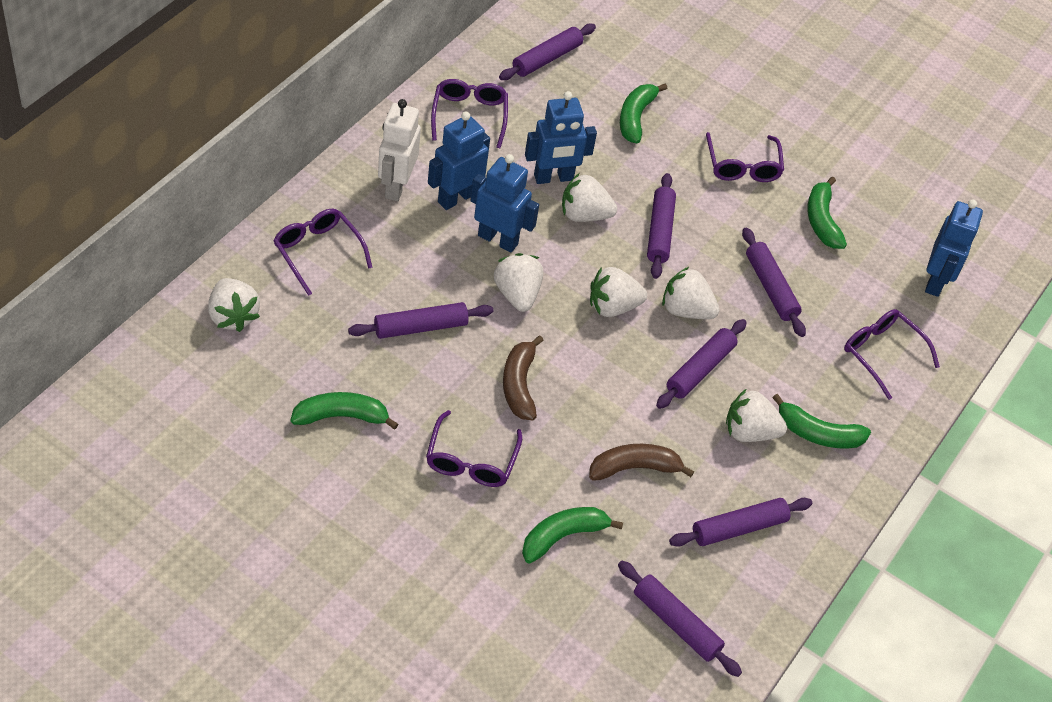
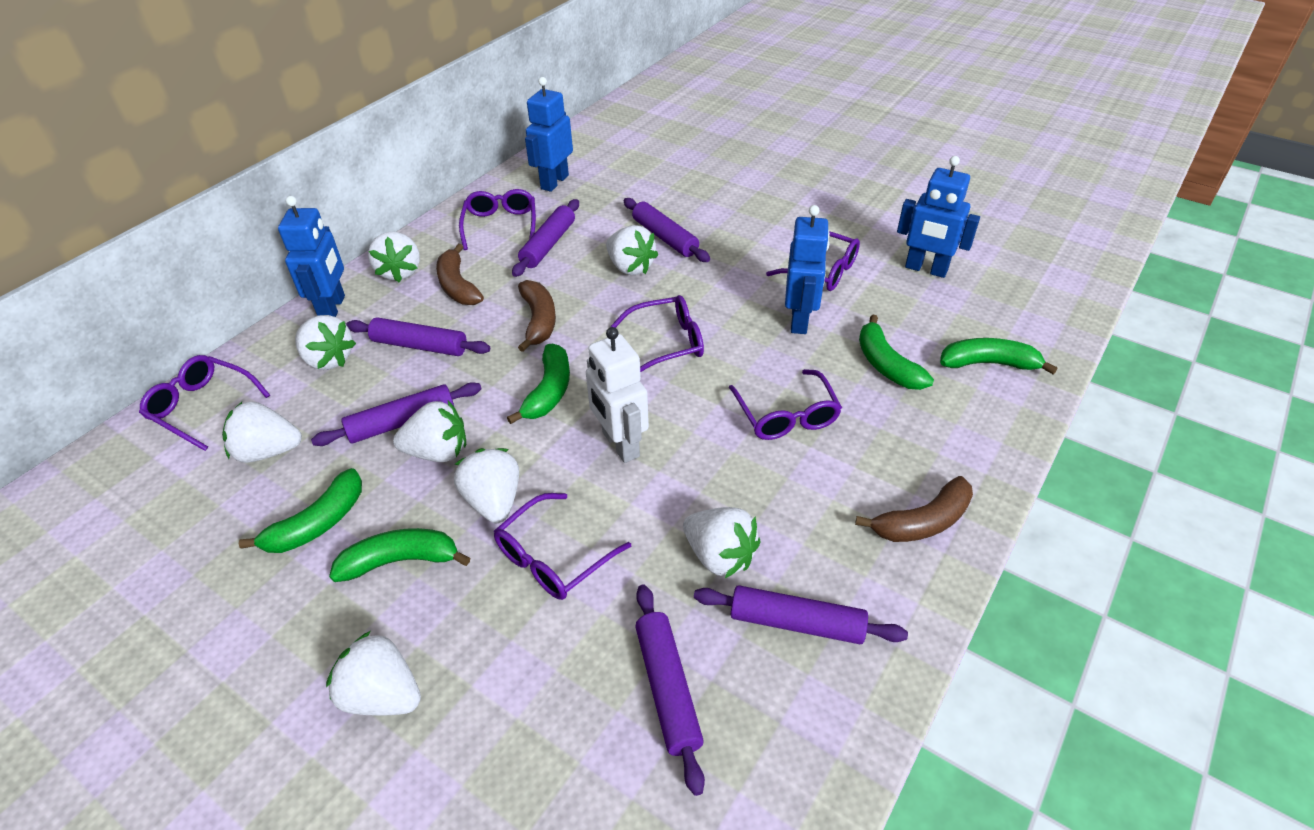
brown banana: 2 -> 3
purple glasses: 5 -> 6
purple rolling pin: 7 -> 6
white strawberry: 6 -> 8

